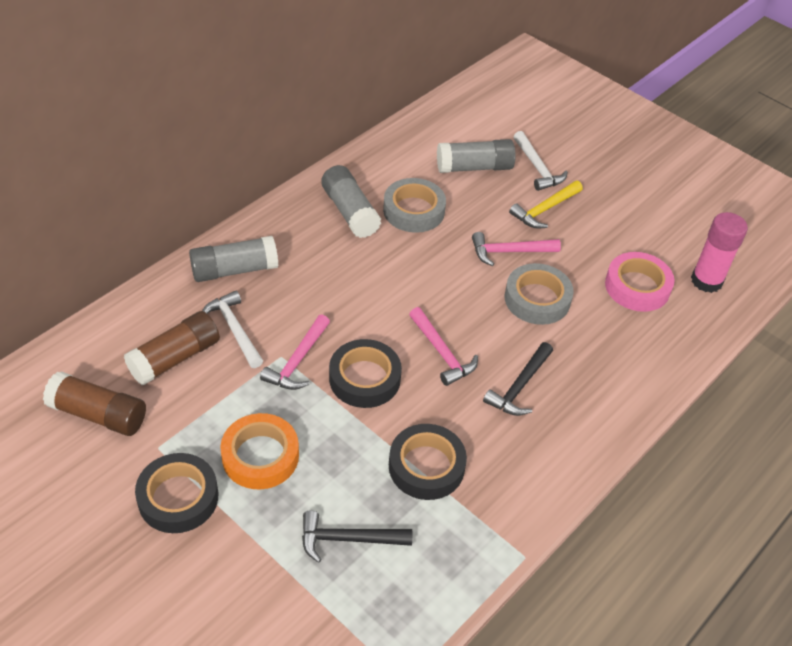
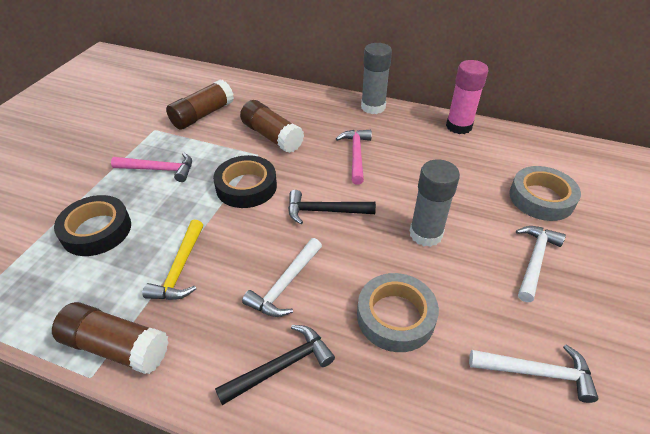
black tape: 3 -> 2
brown glue stick: 2 -> 3
grey glue stick: 3 -> 2
orange tape: 1 -> 0
pink hammer: 3 -> 2
pink tape: 1 -> 0
white hammer: 2 -> 3

